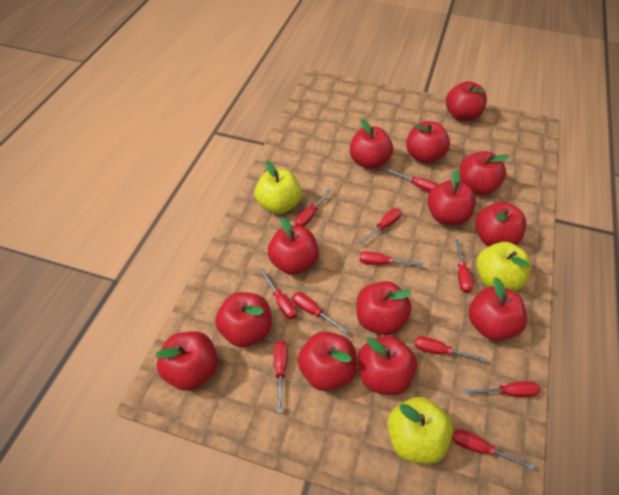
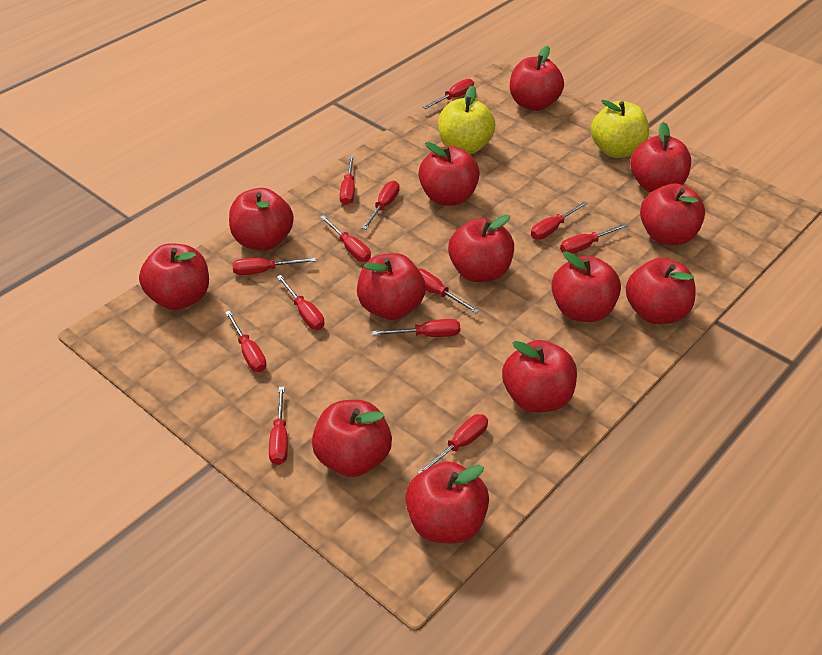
red screwdriver: 11 -> 13
yellow apple: 3 -> 2

